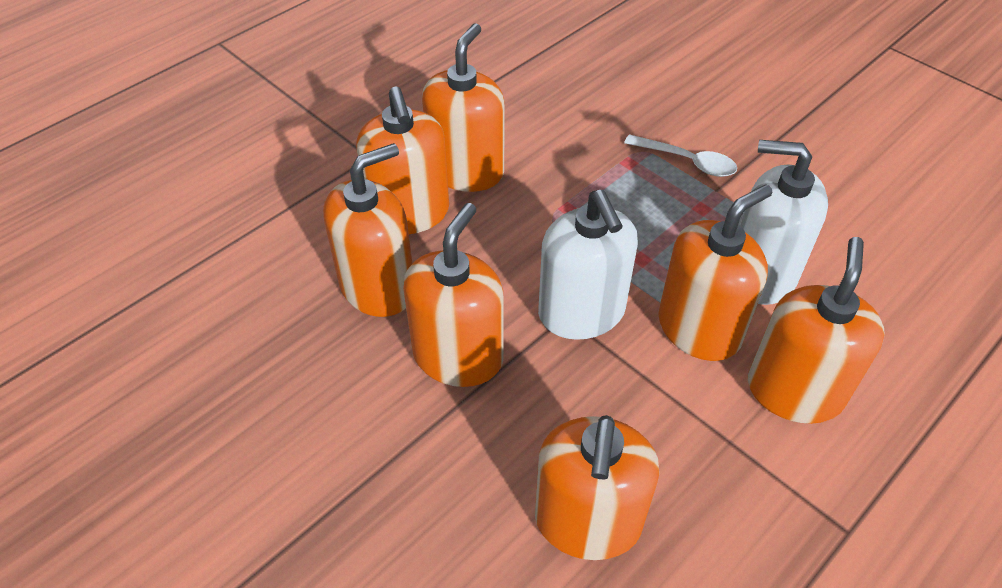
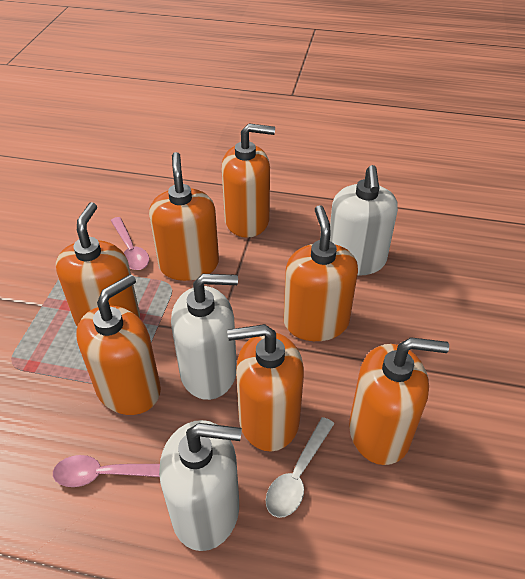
pink spoon: 0 -> 2
white soap dispenser: 2 -> 3

